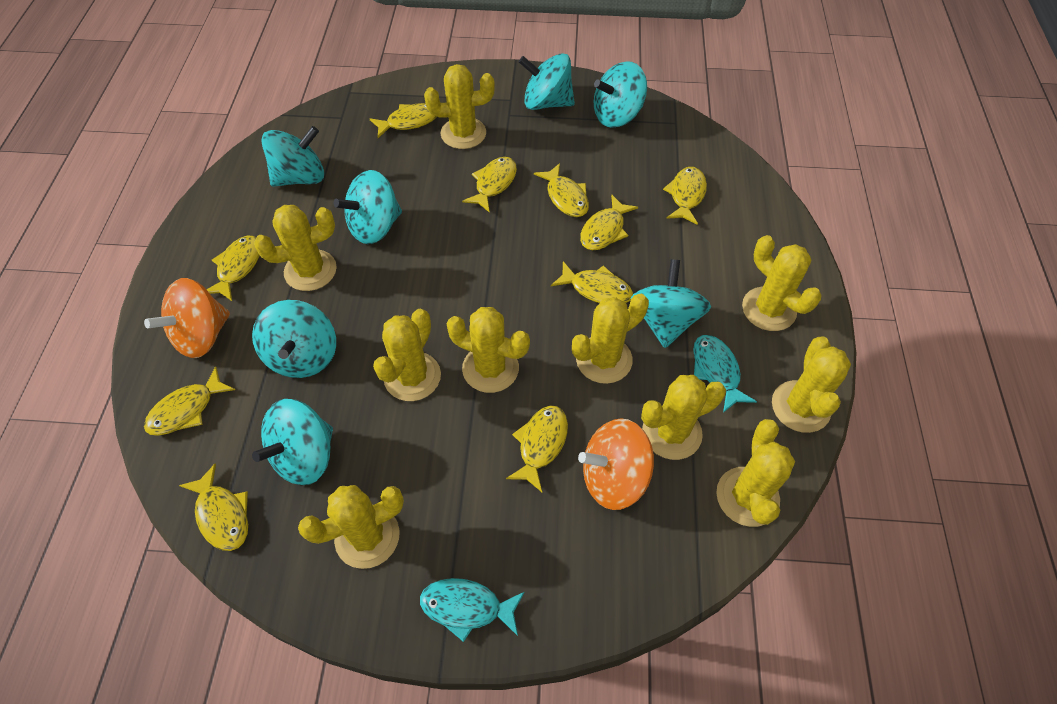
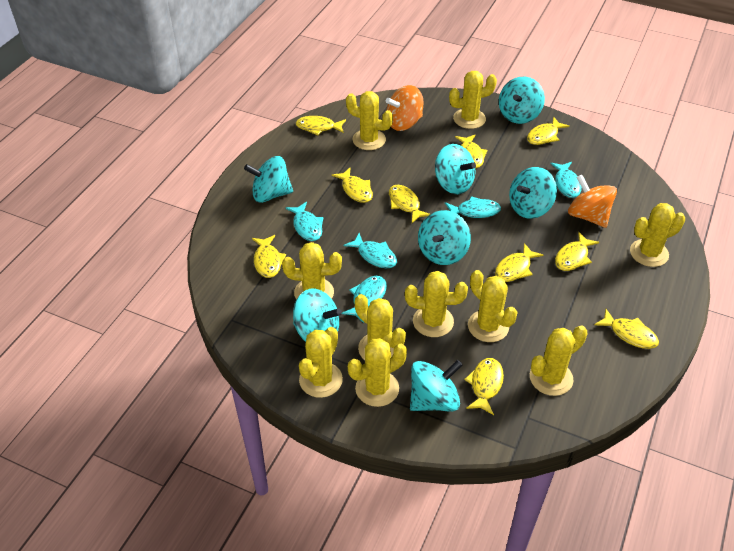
turquoise fish: 2 -> 5

